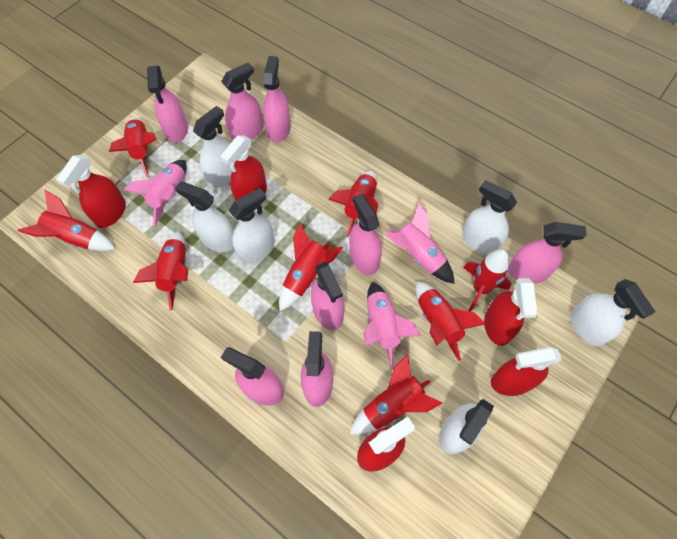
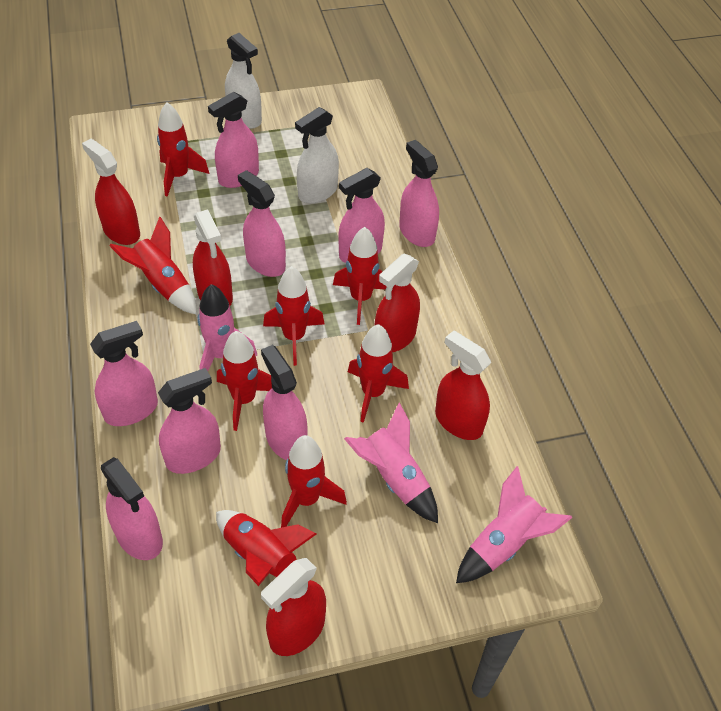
white spray bottle: 6 -> 2

